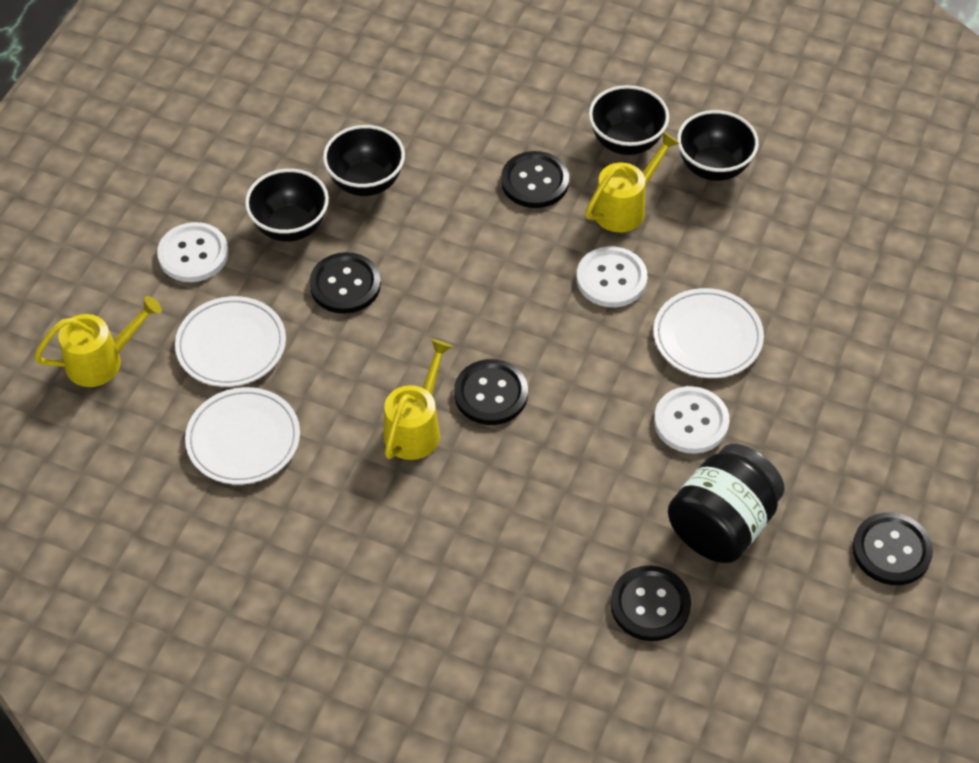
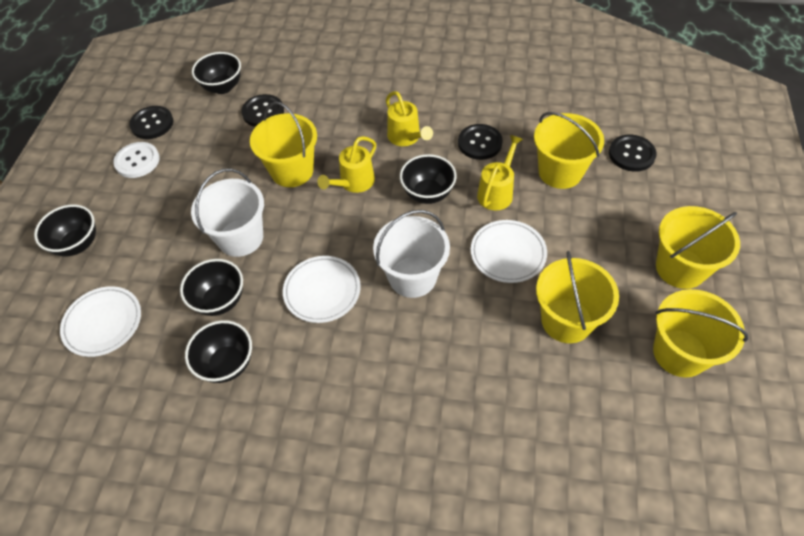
black bowl: 4 -> 5
black button: 5 -> 4
black jar: 1 -> 0
white bucket: 0 -> 2
white button: 3 -> 1
yellow bucket: 0 -> 5

